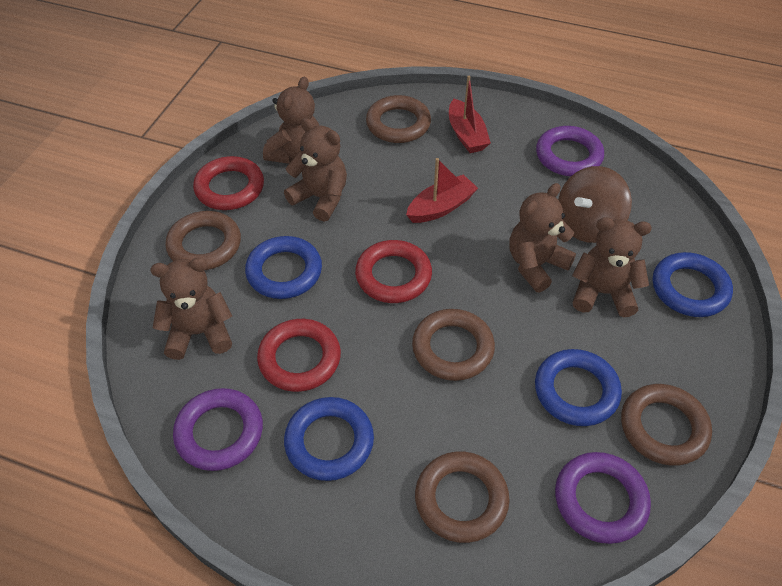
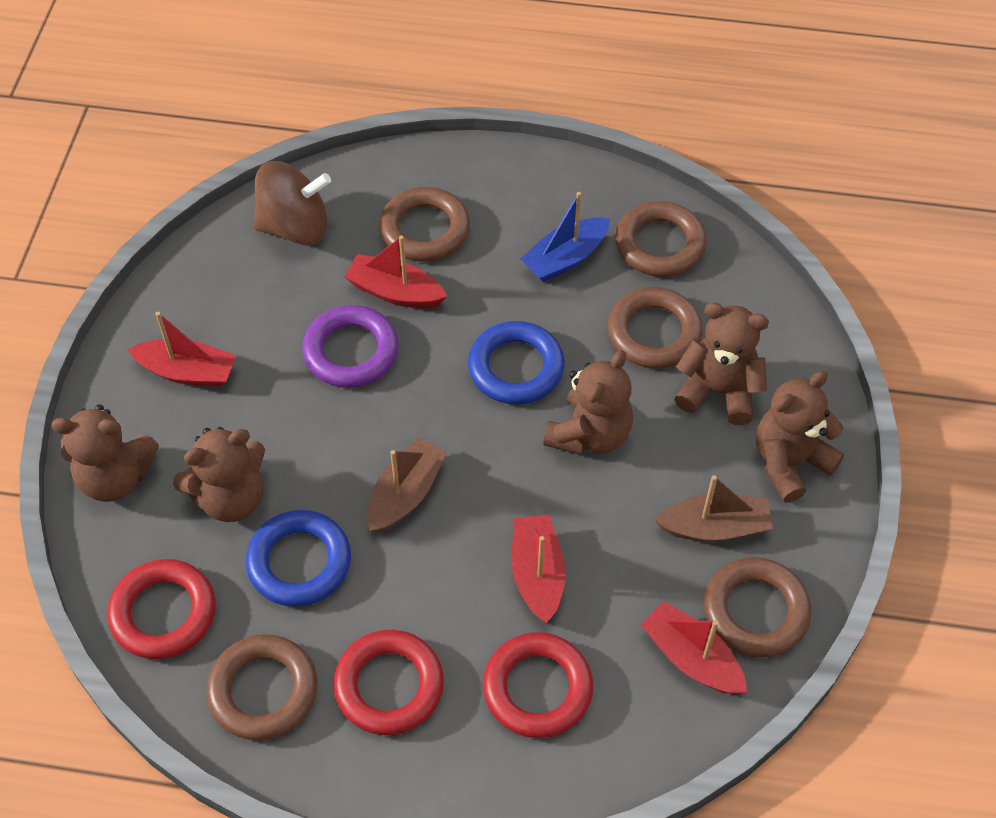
blue boat: 0 -> 1
blue ring: 4 -> 2
brown boat: 0 -> 2
purple ring: 3 -> 1
red boat: 2 -> 4

